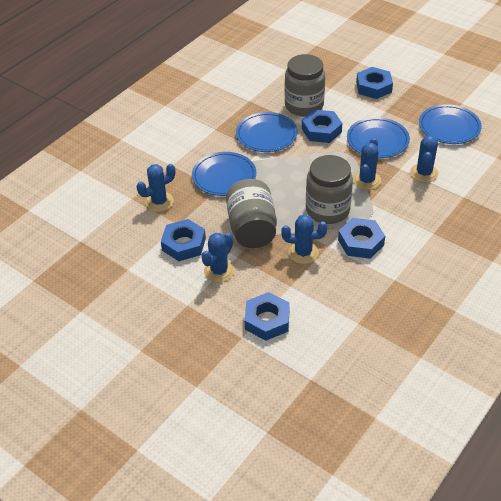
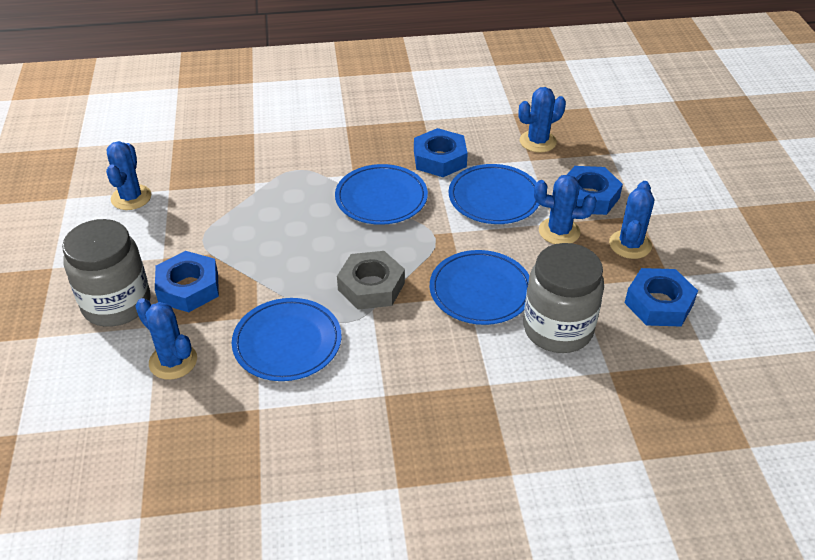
blue nut: 5 -> 4
grey jar: 3 -> 2
grey nut: 0 -> 1

